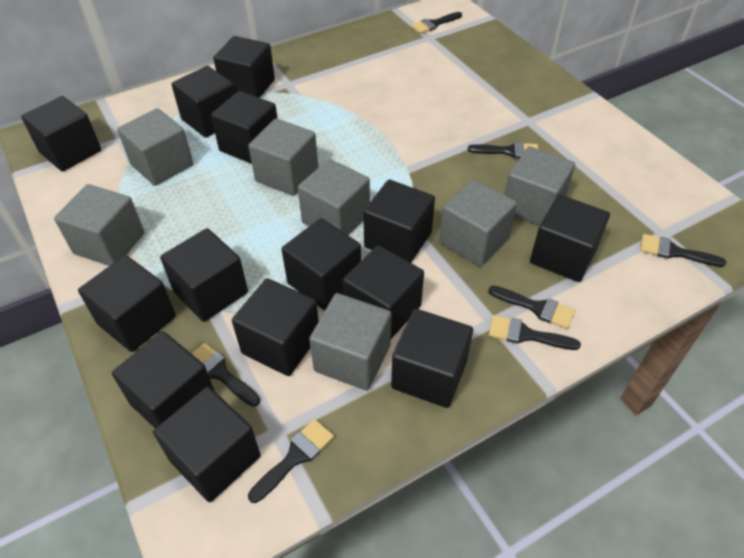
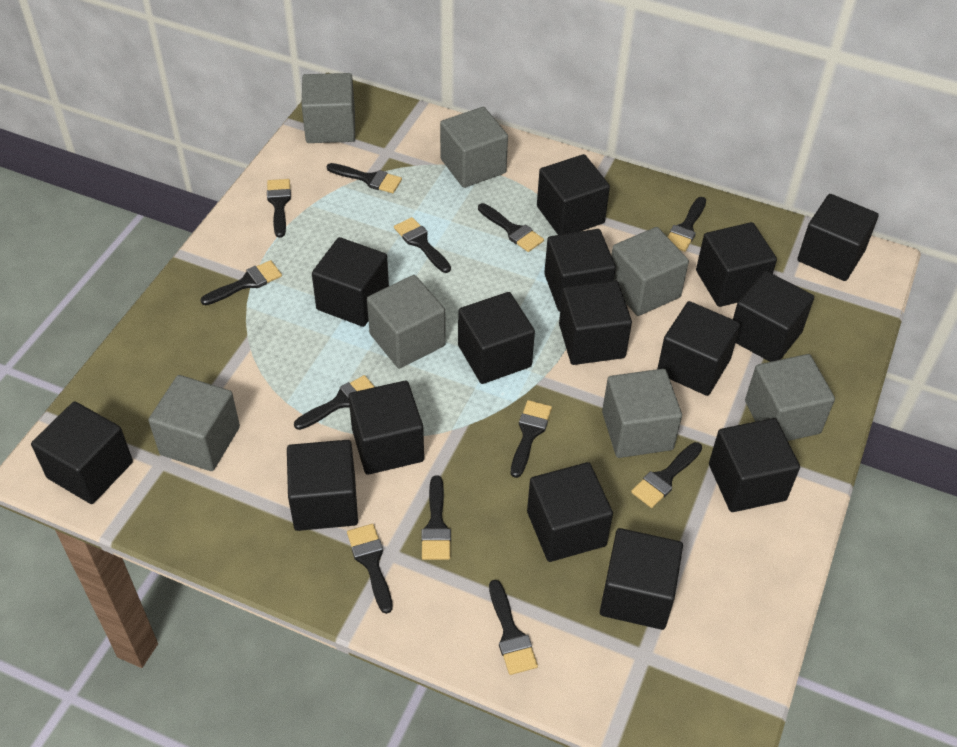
black brush: 7 -> 12
black cube: 14 -> 15

